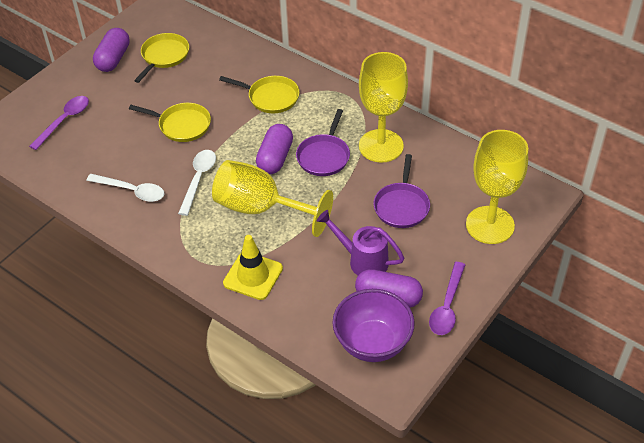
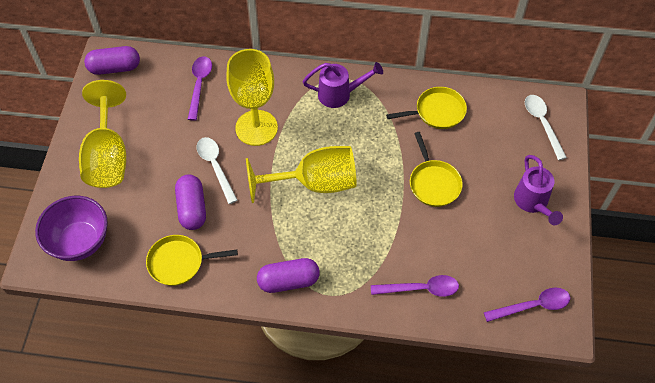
purple pan: 2 -> 0
purple spoon: 2 -> 3
purple watering can: 1 -> 2
yellow traffic cone: 1 -> 0

